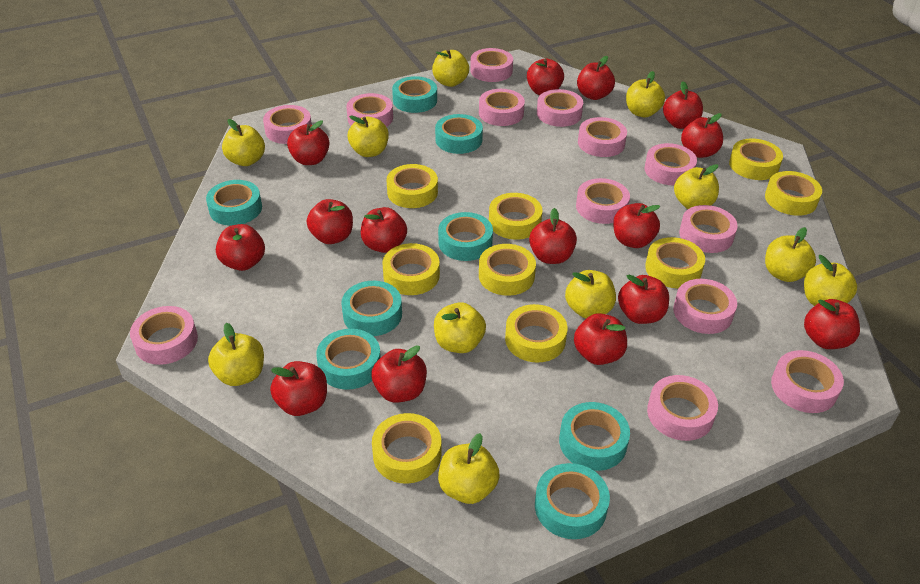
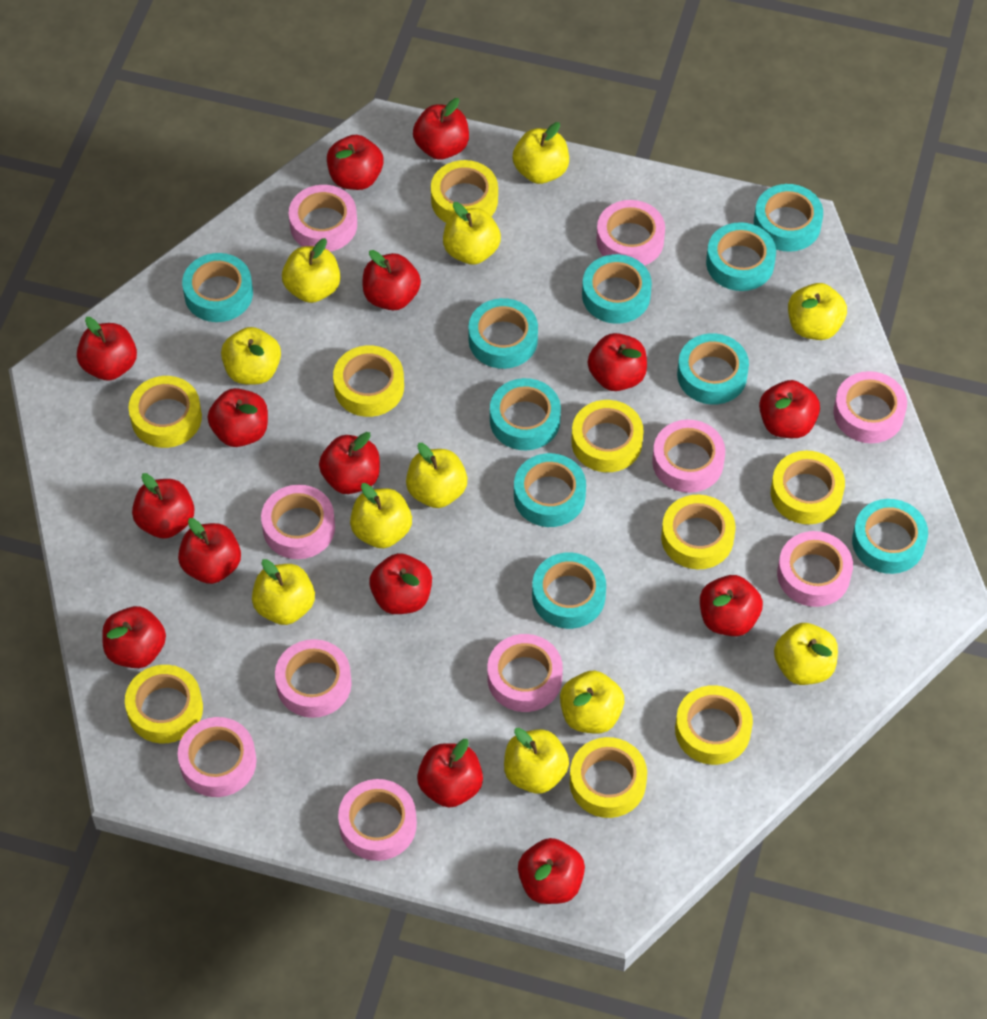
pink tape: 13 -> 10
turquoise tape: 8 -> 10

